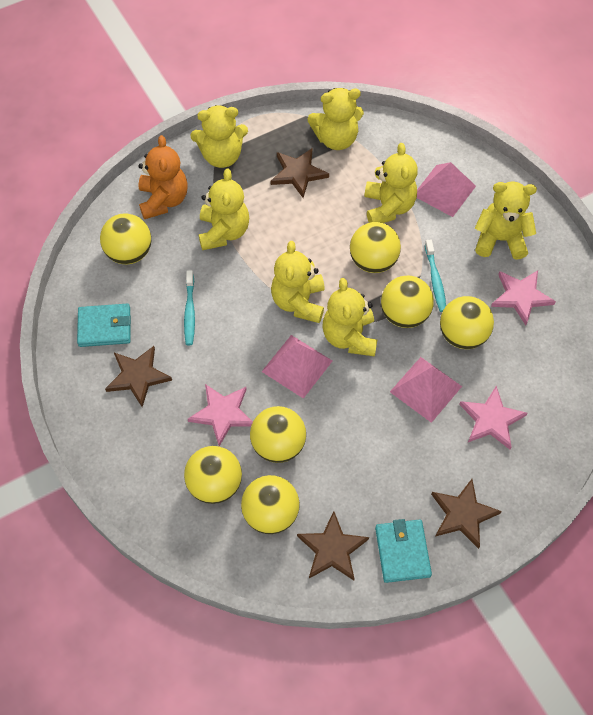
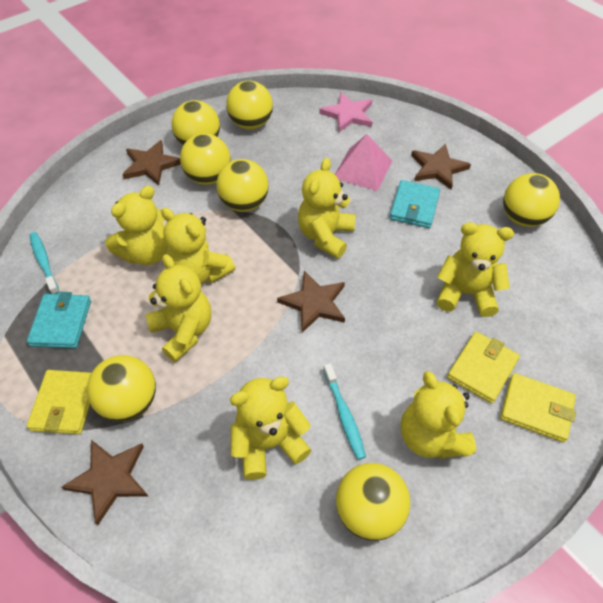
orange teddy bear: 1 -> 0
pink pyramid: 3 -> 1
pink star: 3 -> 1
yellow wallet: 0 -> 3

